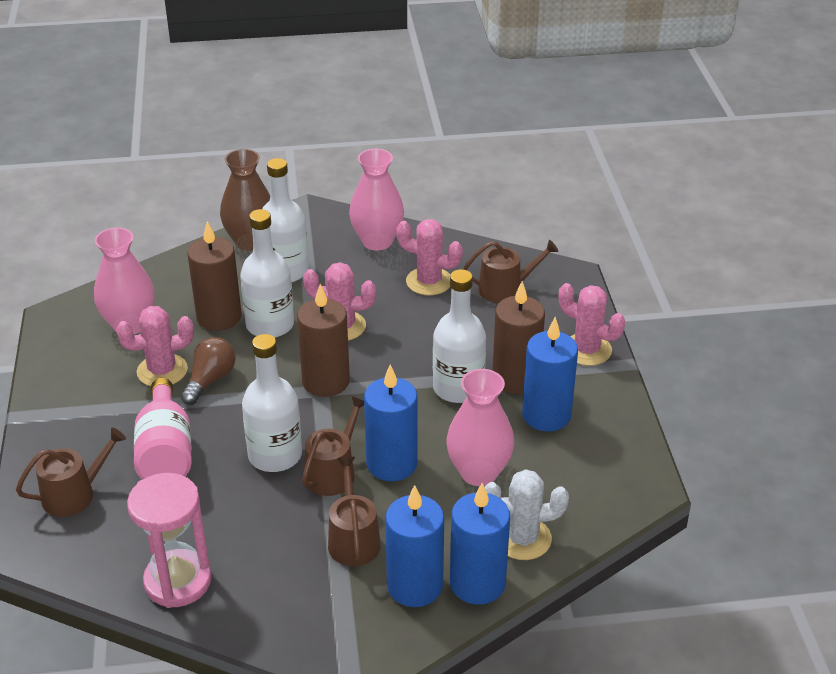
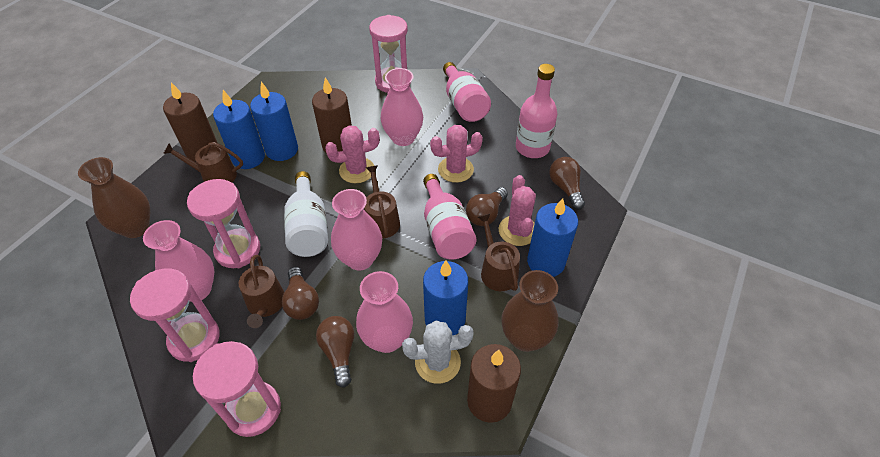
brown light bulb: 1 -> 4
brown vase: 1 -> 2
pink bottle: 1 -> 3
pink cactus: 4 -> 3
pink hourglass: 1 -> 4
pink vase: 3 -> 4
white bottle: 4 -> 1

